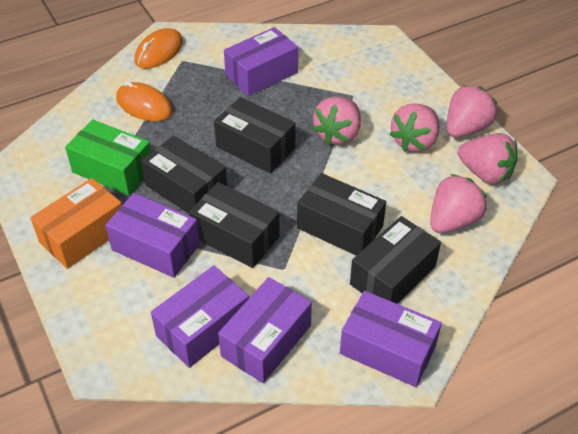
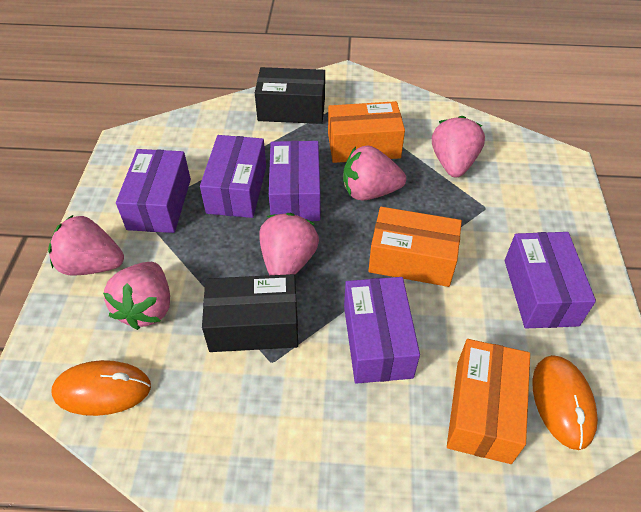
black box: 5 -> 2
green box: 1 -> 0
orange box: 1 -> 3

